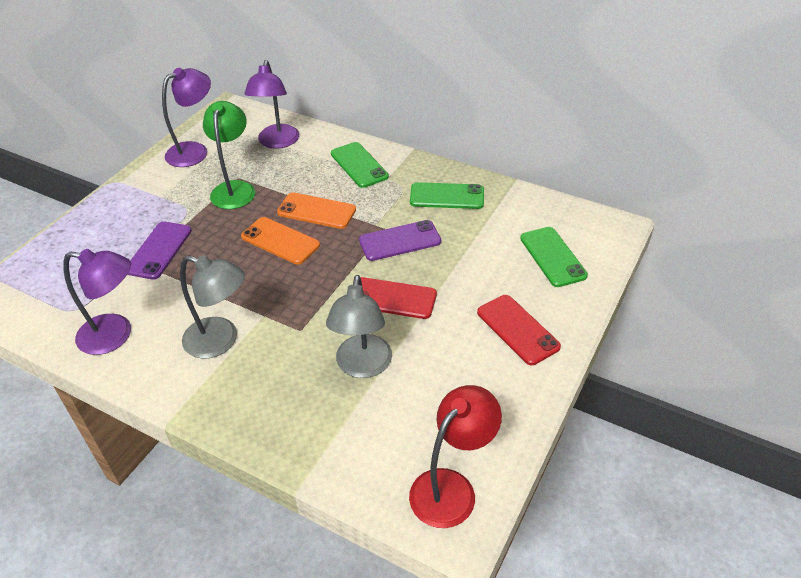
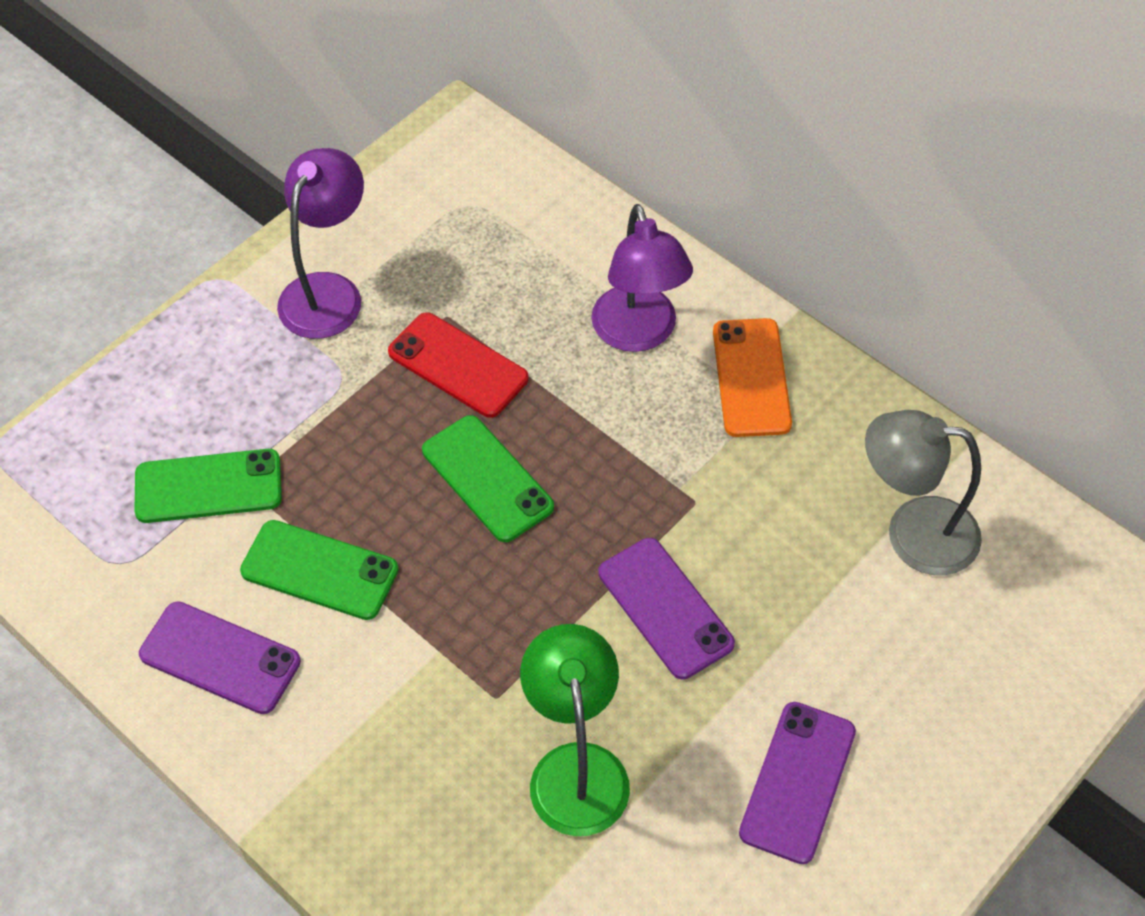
grey lamp: 2 -> 1
orange phone: 2 -> 1
purple lamp: 3 -> 2
purple phone: 2 -> 3
red lamp: 1 -> 0
red phone: 2 -> 1

